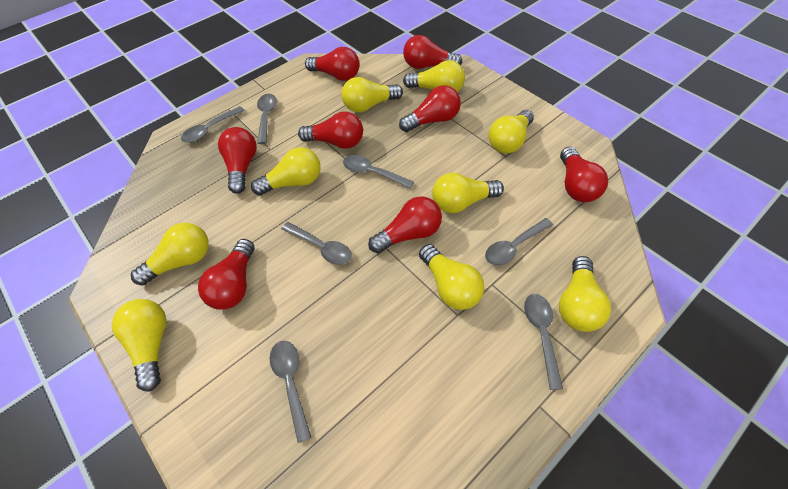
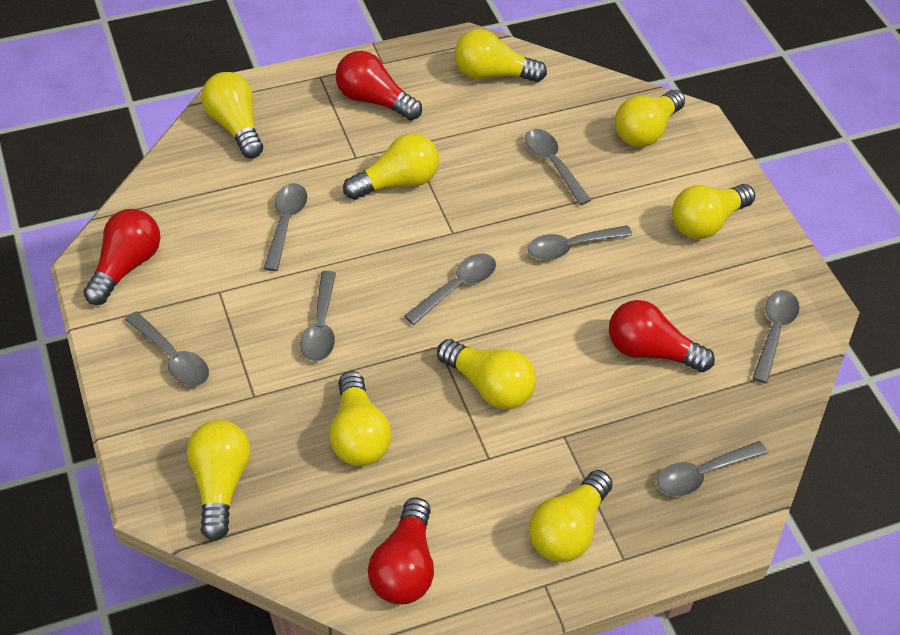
grey spoon: 7 -> 8
red light bulb: 8 -> 4

